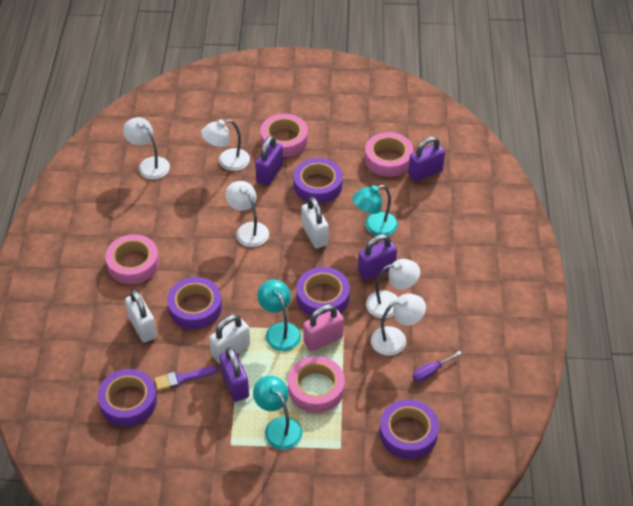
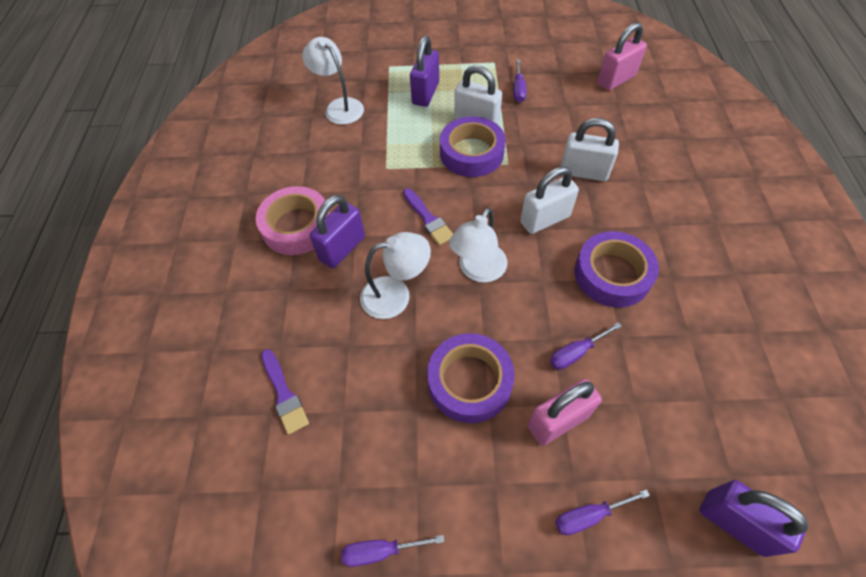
pink padlock: 1 -> 2
pink tape: 4 -> 1
purple brush: 1 -> 2
purple padlock: 4 -> 3
purple screwdriver: 1 -> 4
purple tape: 5 -> 3
turquoise lamp: 3 -> 0
white lamp: 5 -> 3

